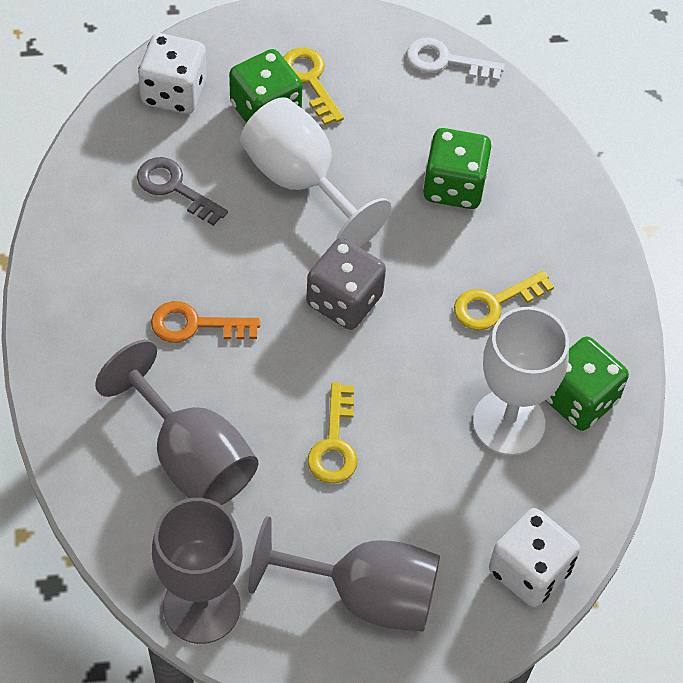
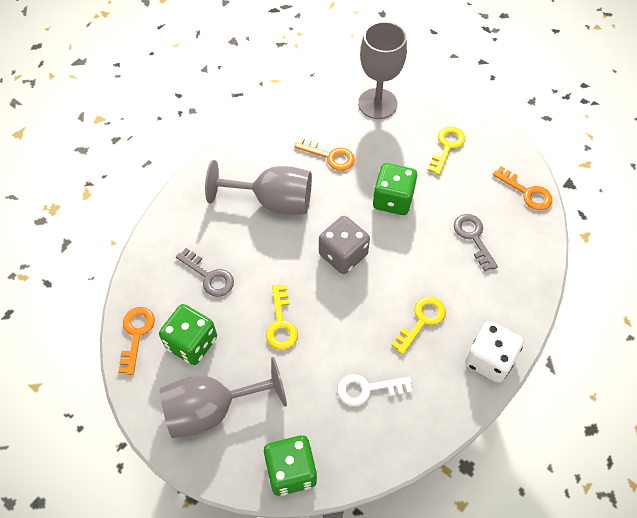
grey key: 1 -> 2
orange key: 1 -> 3
white dice: 2 -> 1
white goblet: 2 -> 0

